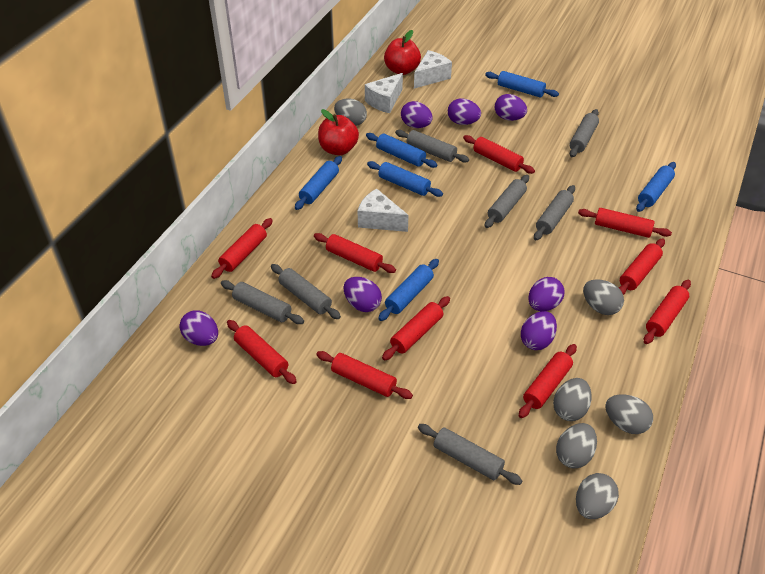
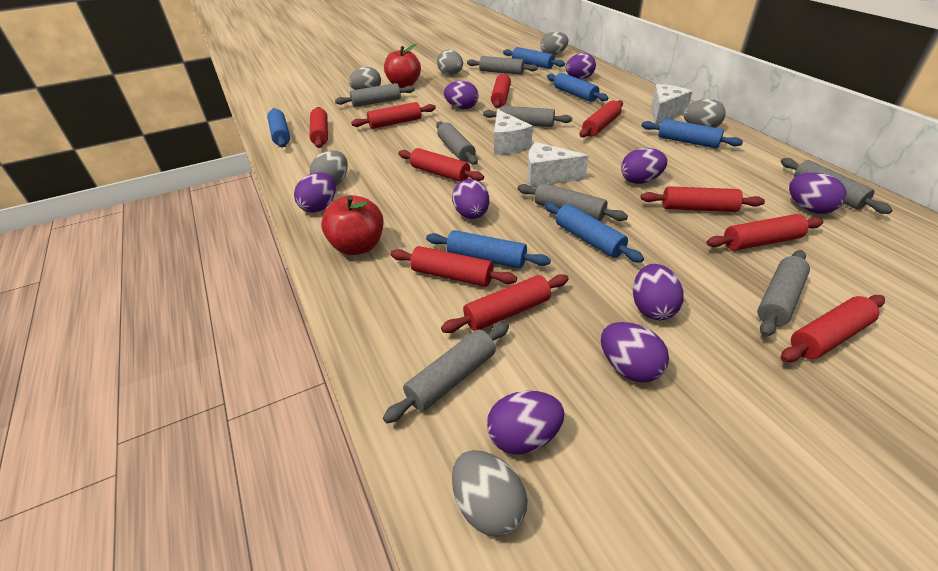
grey rolling pin: 7 -> 8
purple egg: 7 -> 9

